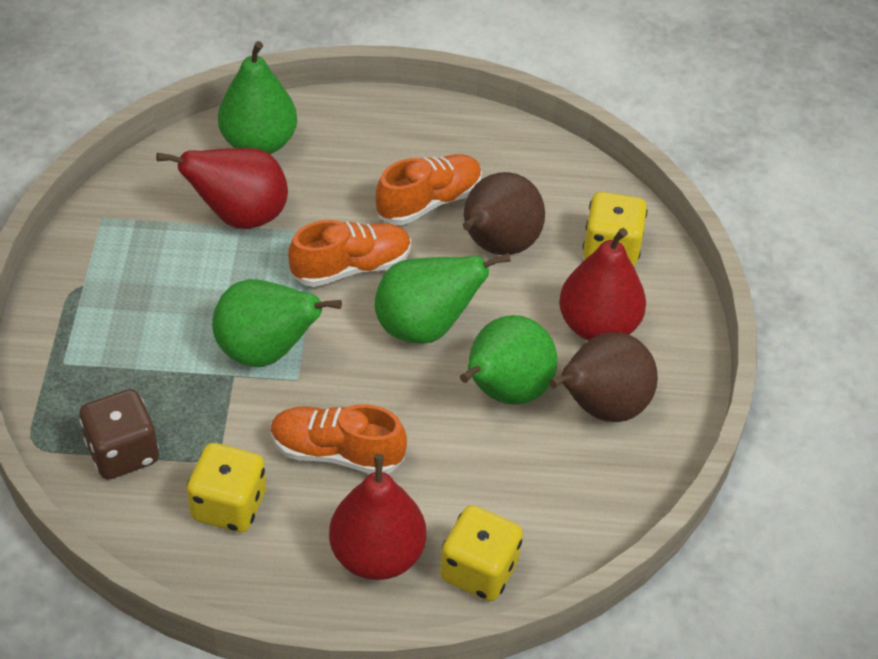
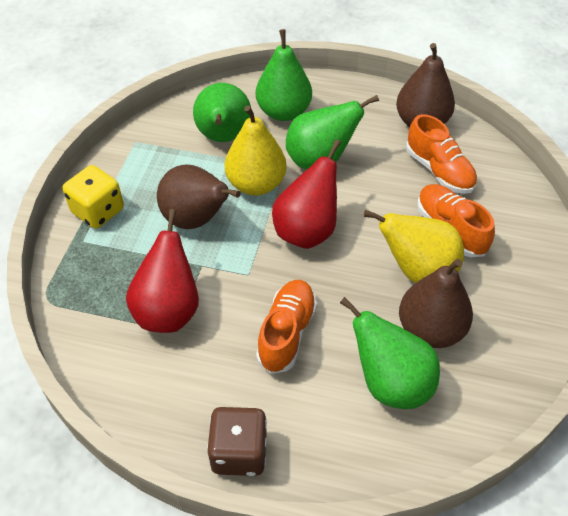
brown pear: 2 -> 3
red pear: 3 -> 2
yellow dice: 3 -> 1
yellow pear: 0 -> 2

